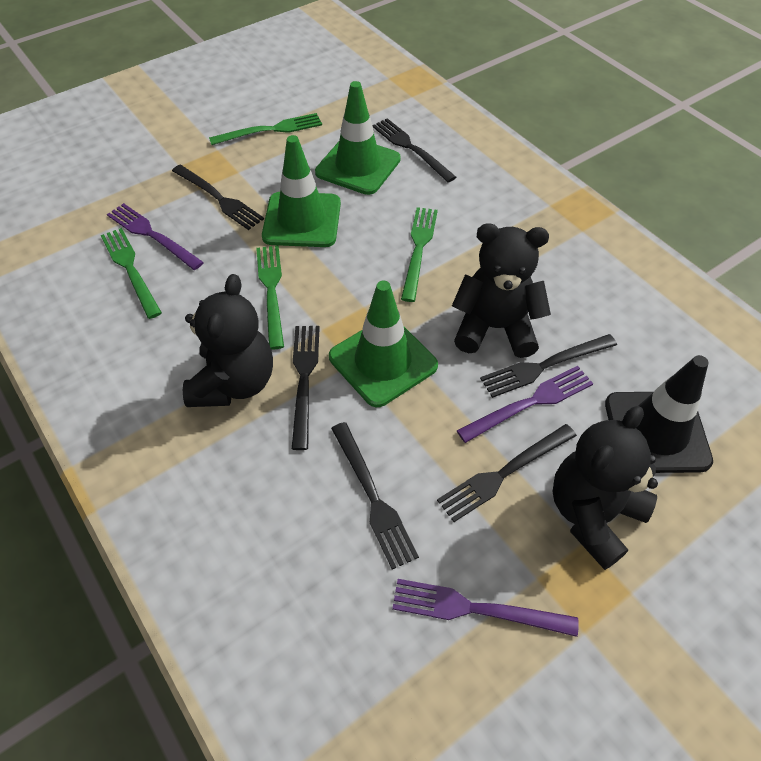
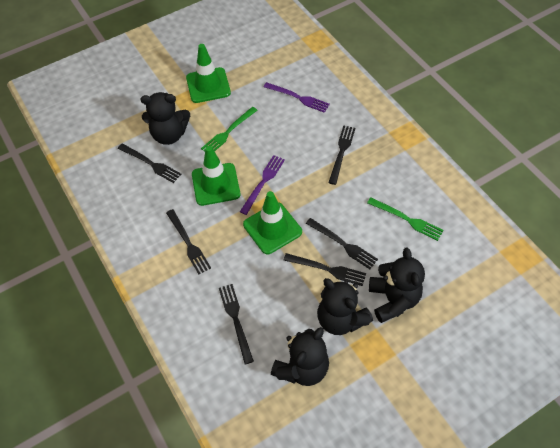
black teddy bear: 3 -> 4
black traffic cone: 1 -> 0
green fork: 4 -> 2
purple fork: 3 -> 2

